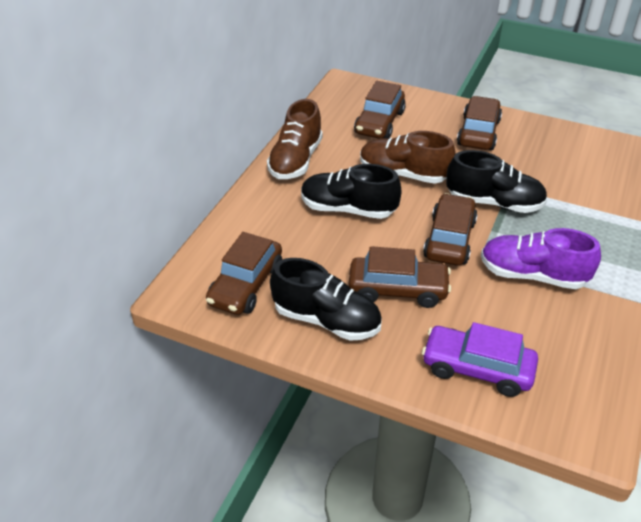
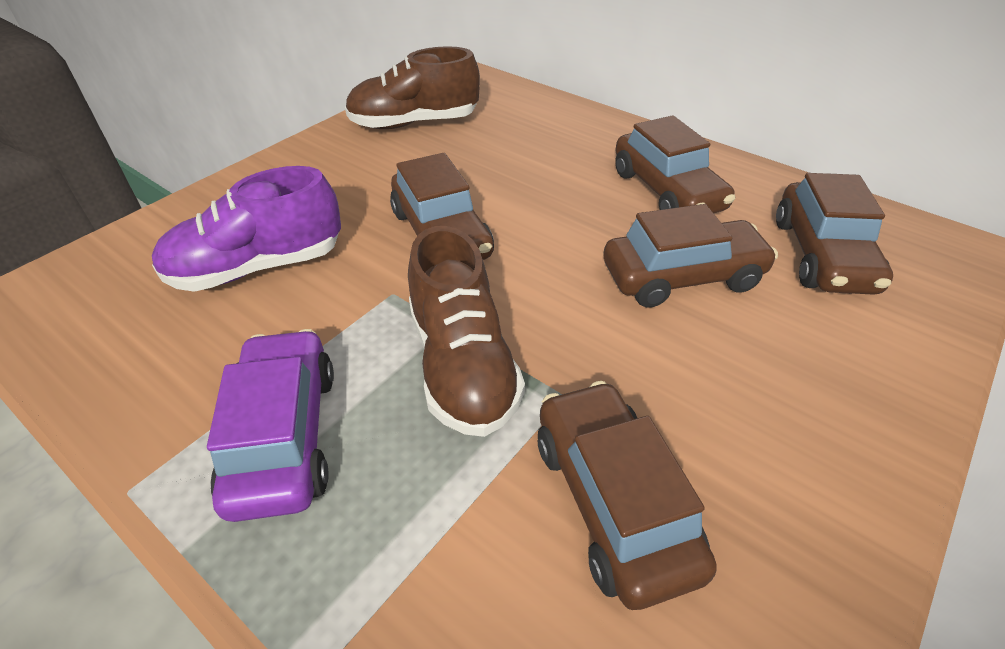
black shoe: 3 -> 0

